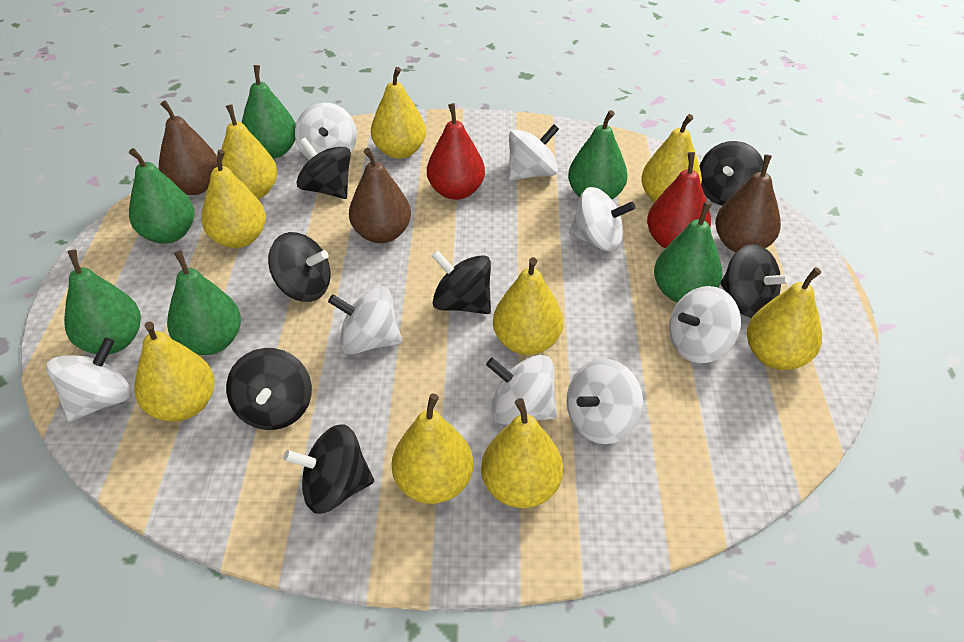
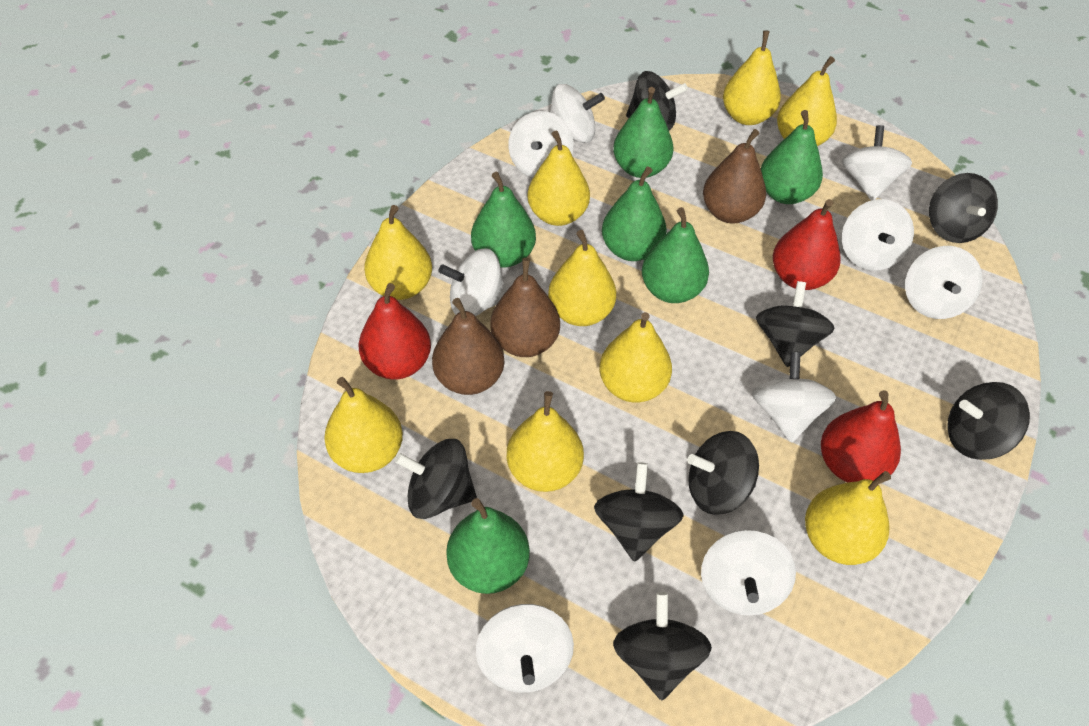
black spinning top: 7 -> 8
red pear: 2 -> 3
white spinning top: 8 -> 9

